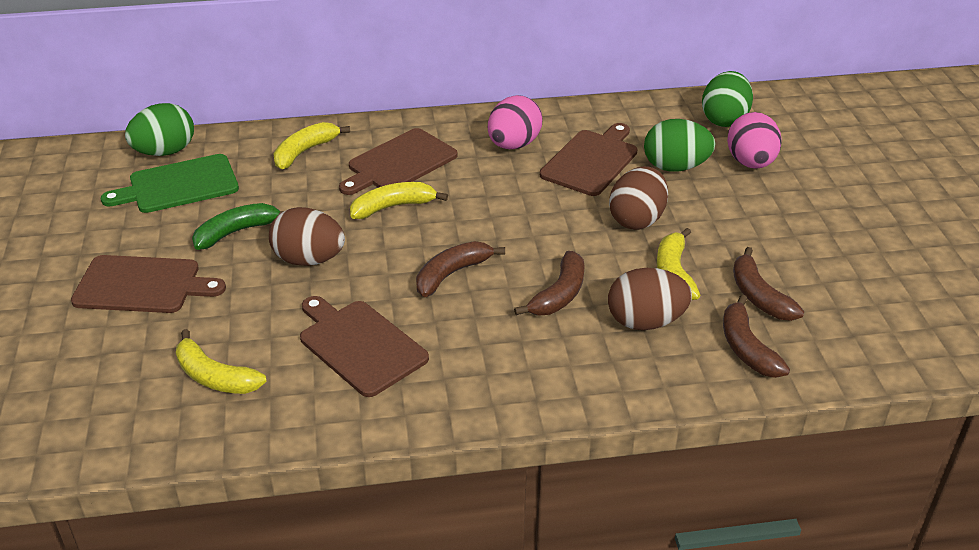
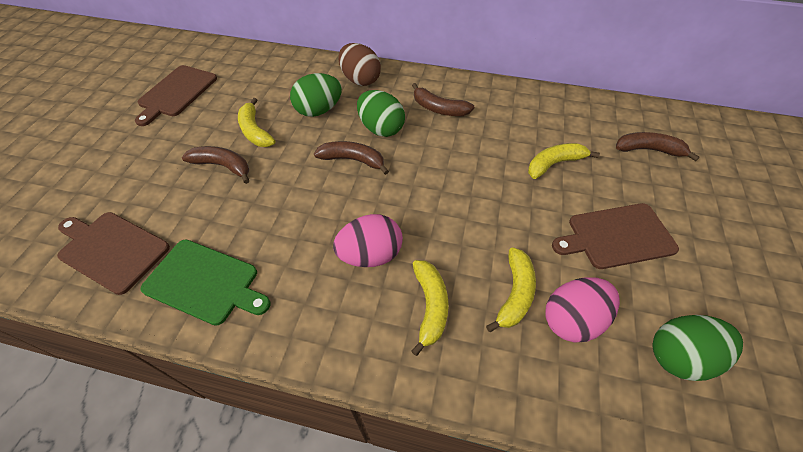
brown cutting board: 4 -> 3
brown egg: 3 -> 1
green banana: 1 -> 0

